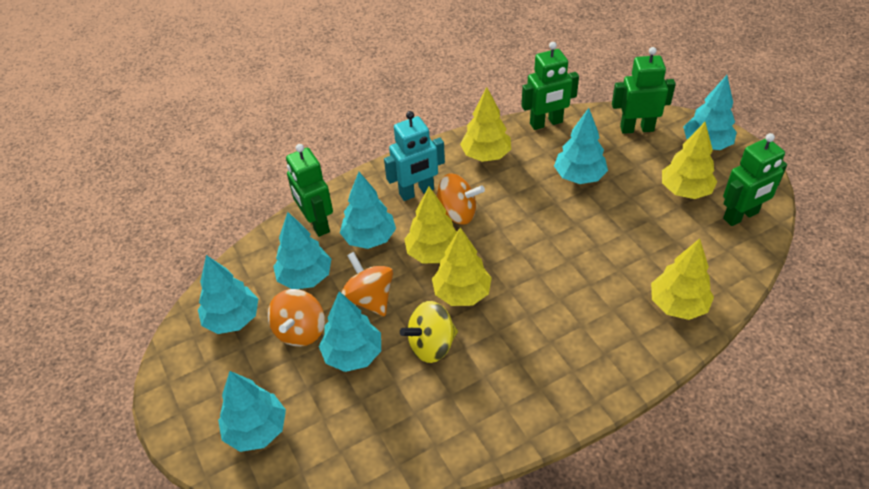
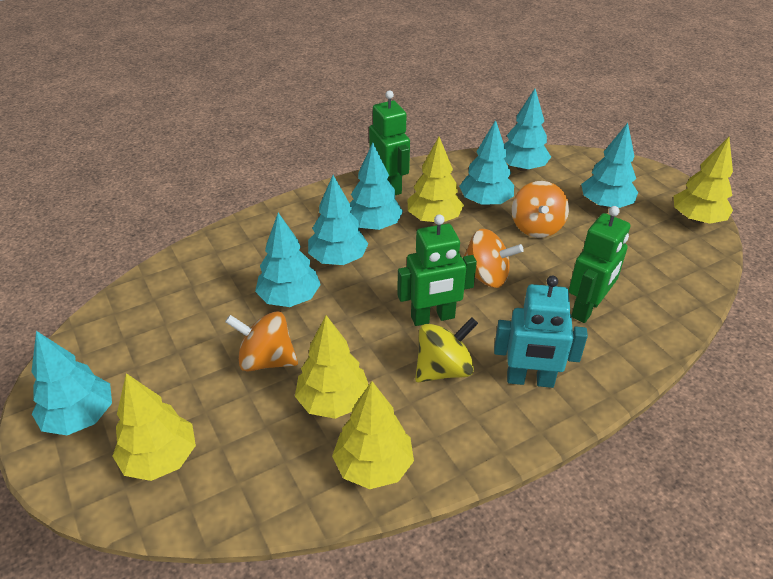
green robot: 4 -> 3

